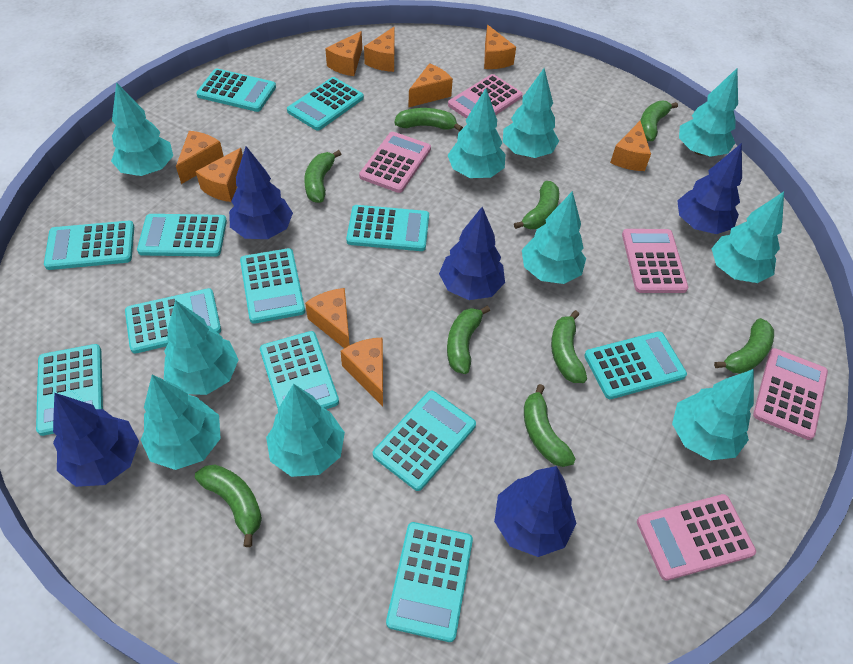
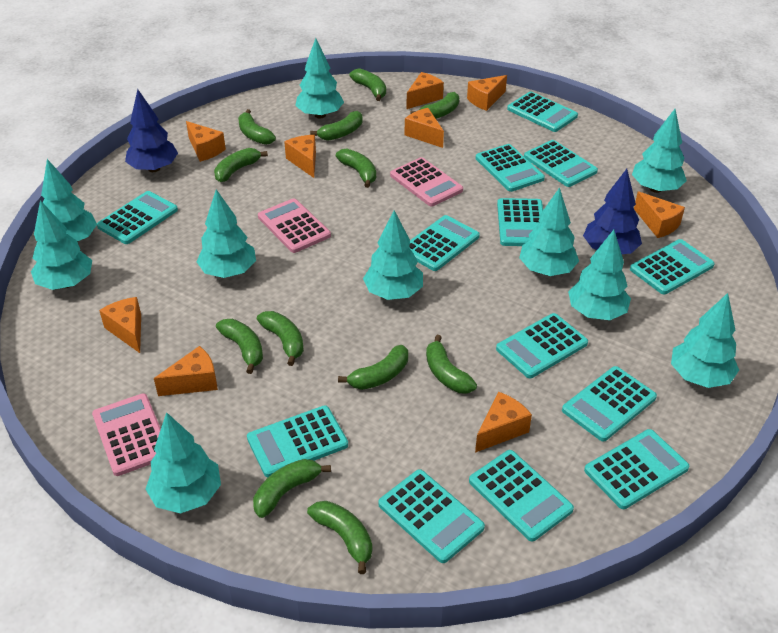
blue tree: 5 -> 2
green banana: 9 -> 12
pink calculator: 5 -> 3
turquoise calculator: 12 -> 13

